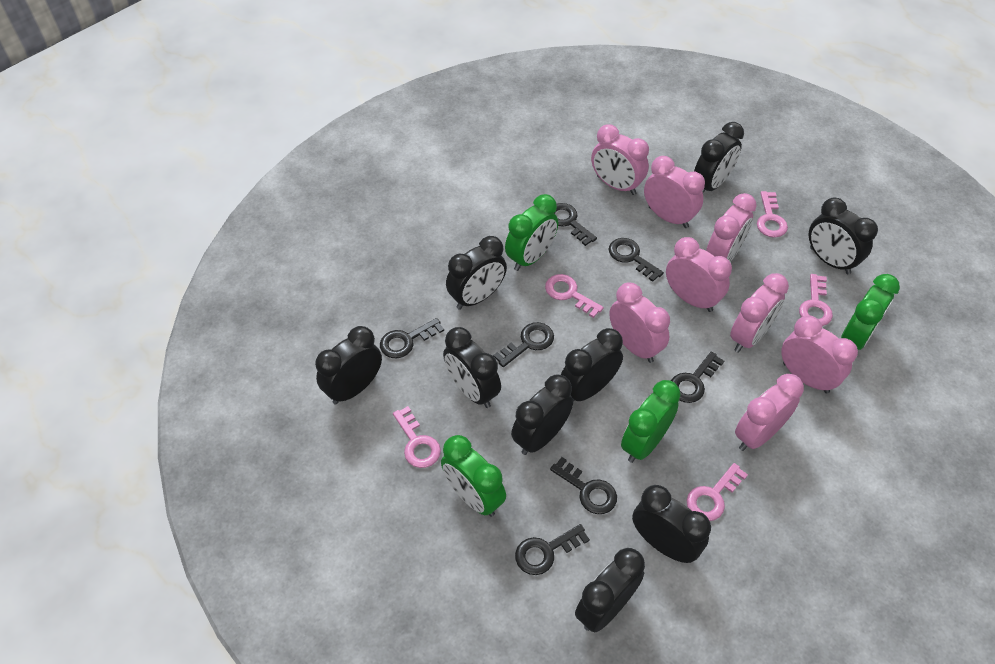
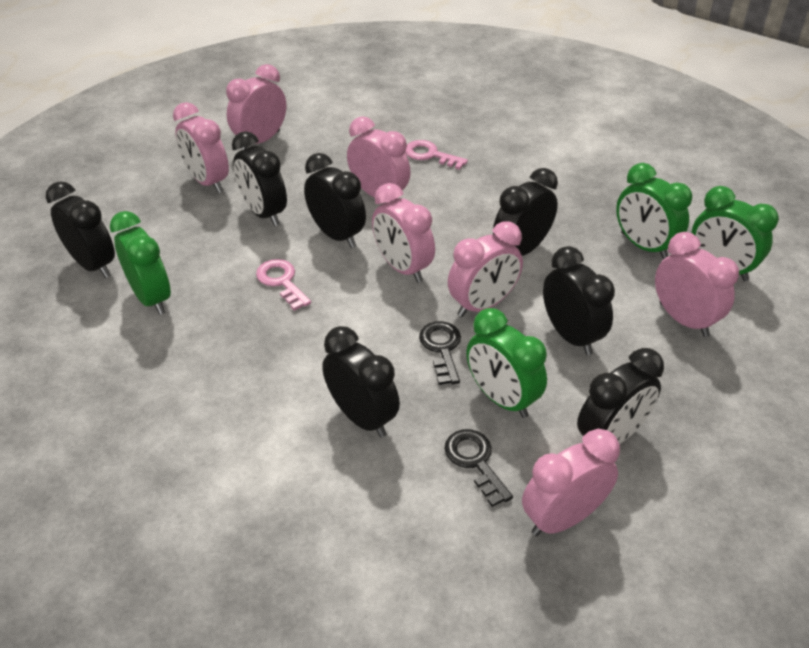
black clock: 9 -> 7
black key: 7 -> 2
pink clock: 8 -> 7
pink key: 5 -> 2

